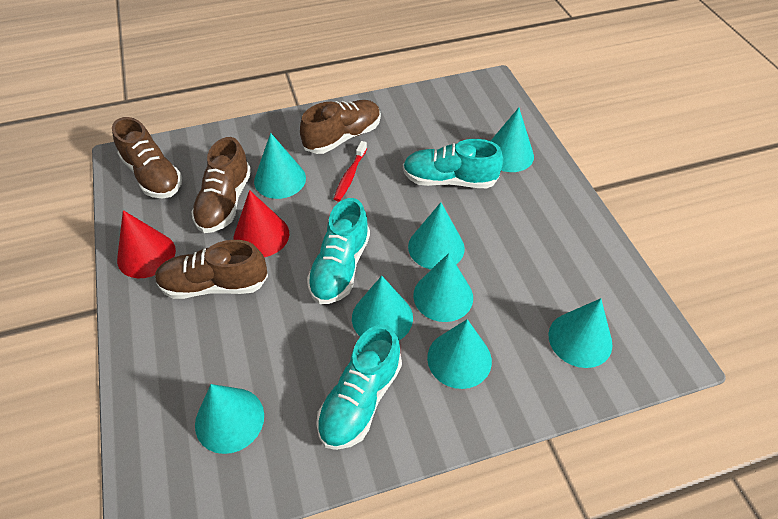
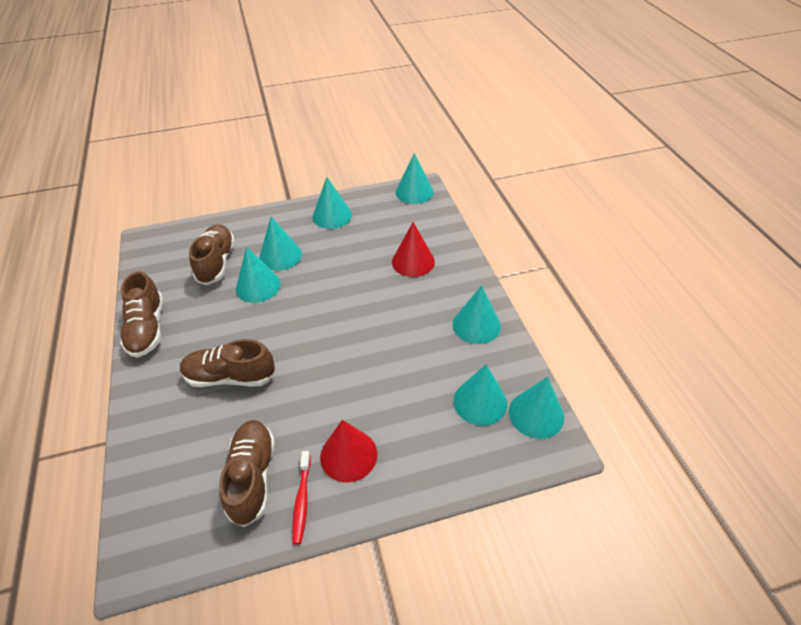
turquoise cone: 8 -> 7
turquoise shoe: 3 -> 0

